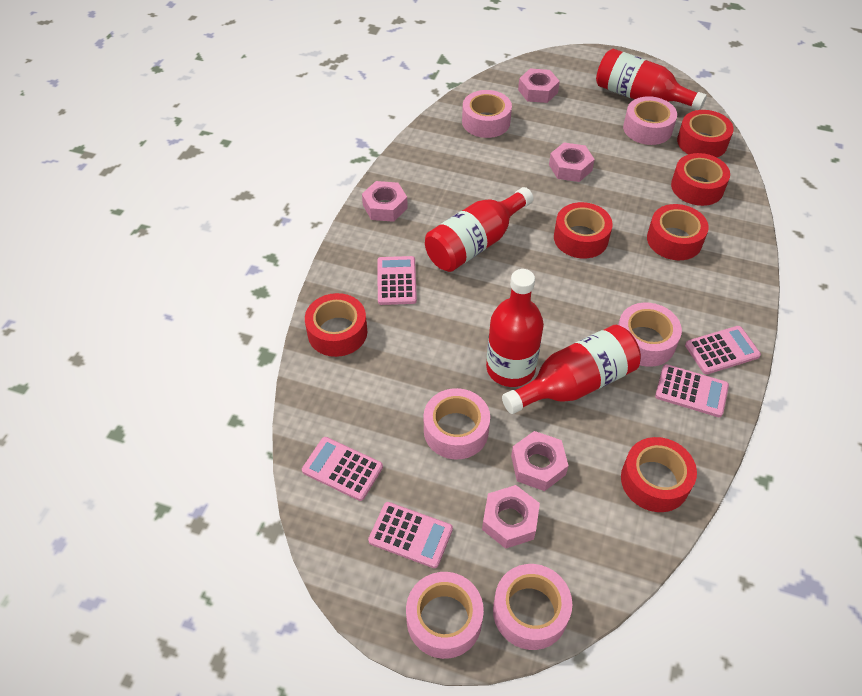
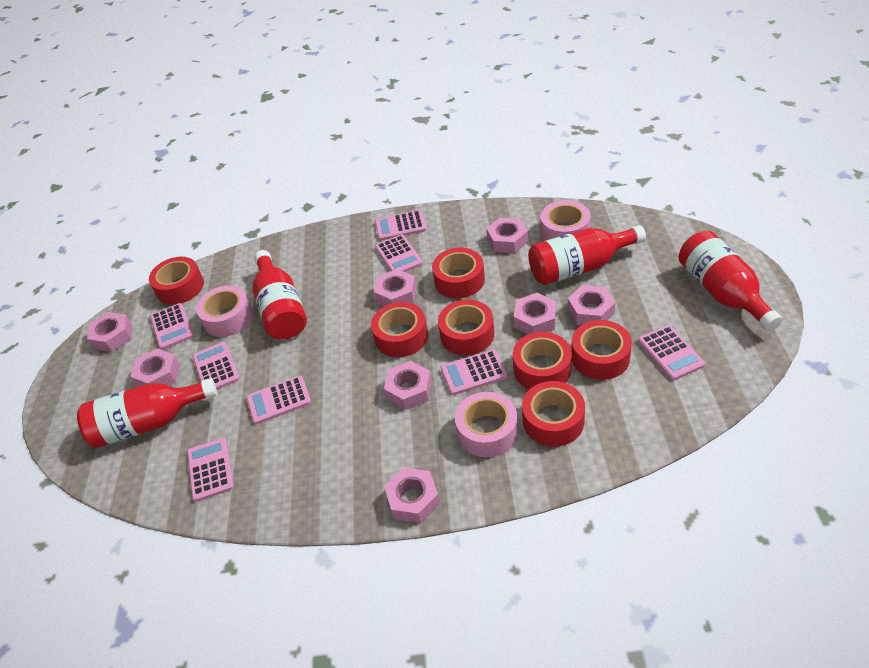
pink calculator: 5 -> 8
pink nut: 5 -> 8
pink tape: 6 -> 3
red tape: 6 -> 7

